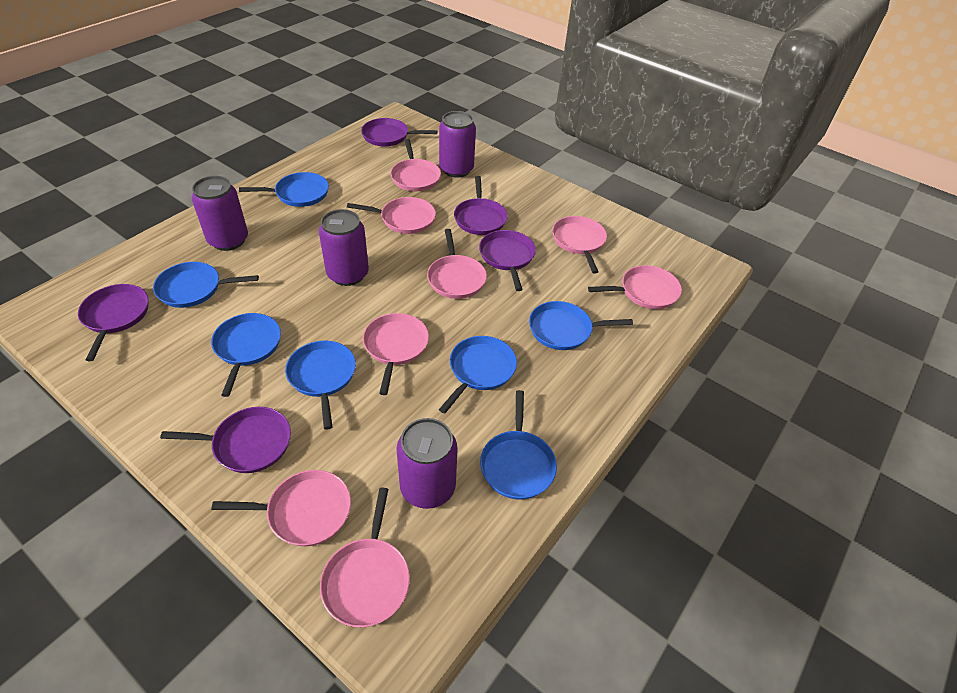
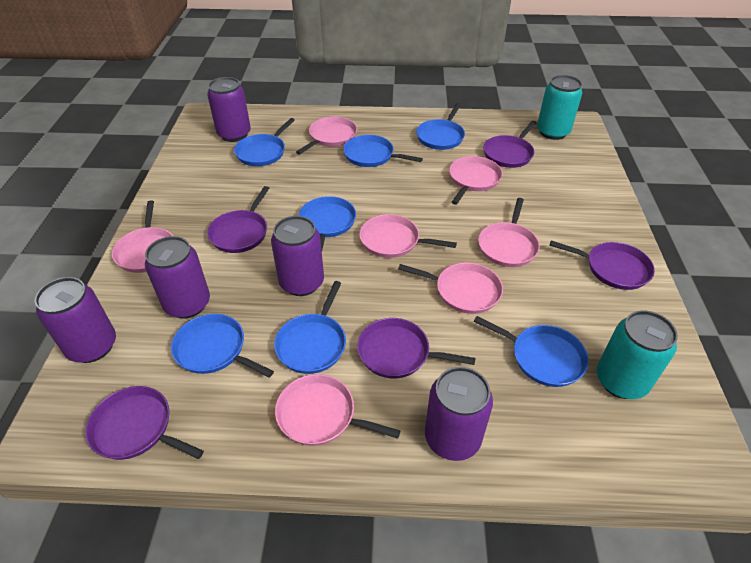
pink pan: 8 -> 7
purple can: 4 -> 5
turquoise can: 0 -> 2

